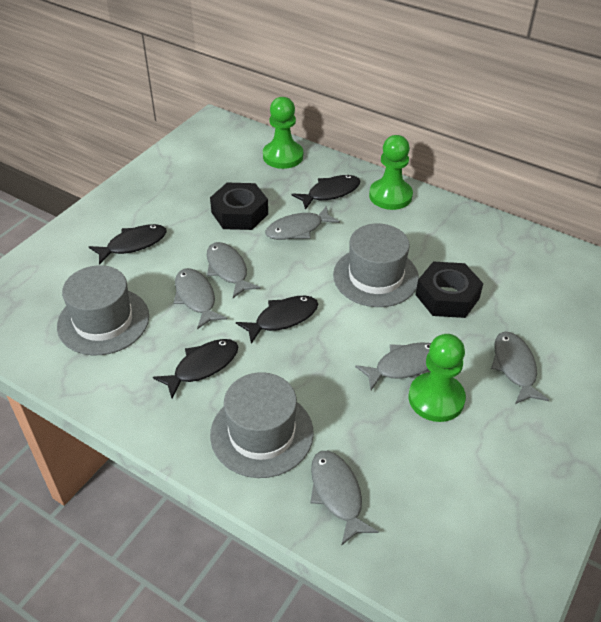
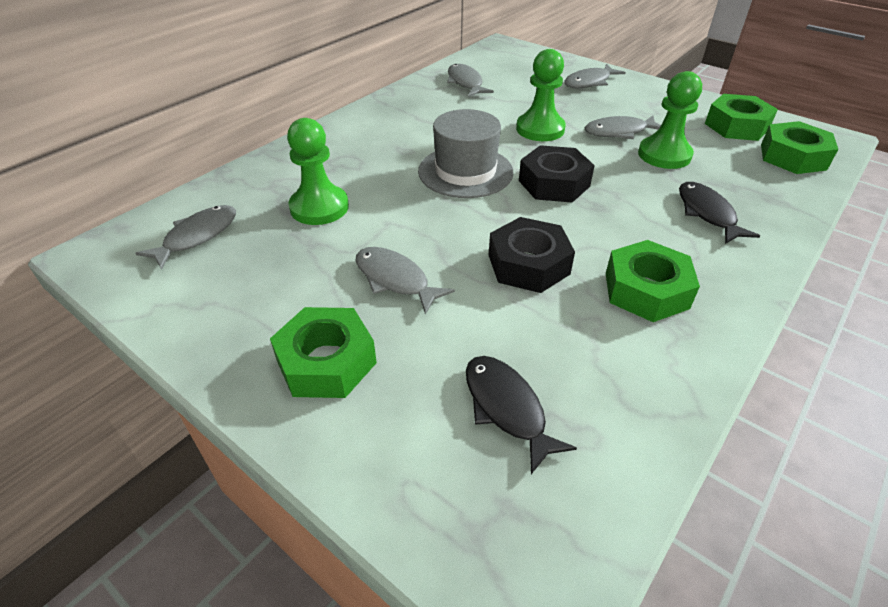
black fish: 4 -> 2
green nut: 0 -> 4
grey fish: 6 -> 5
grey hat: 3 -> 1

